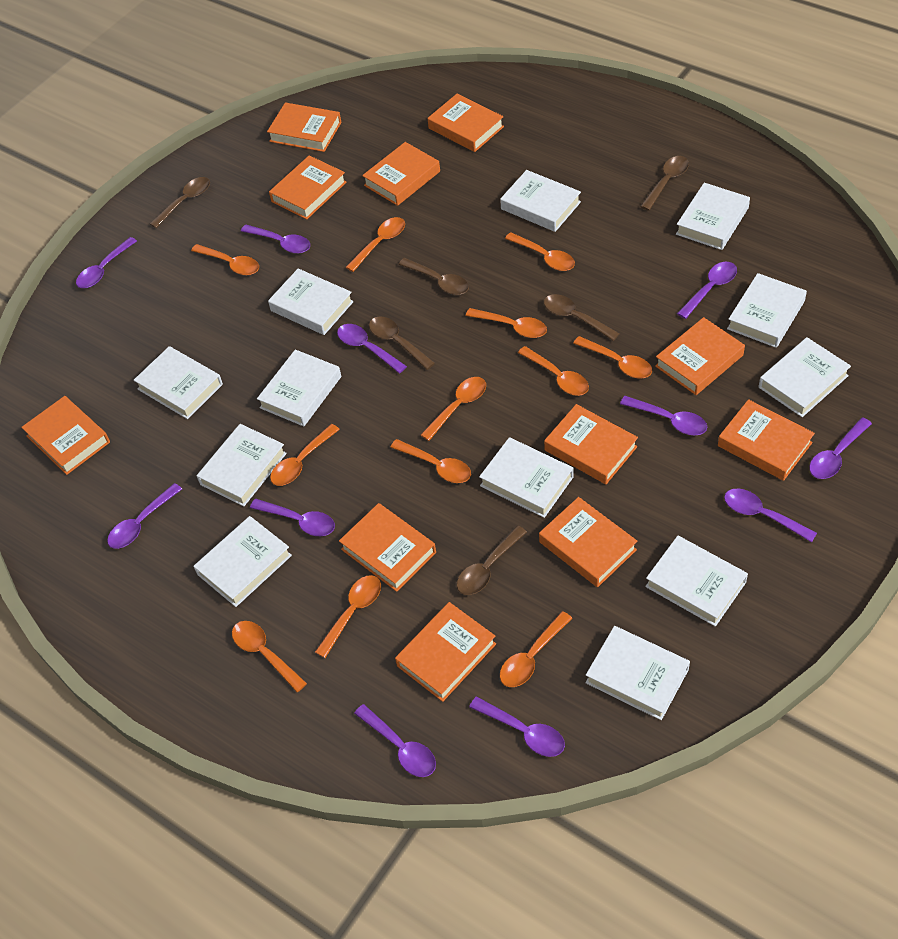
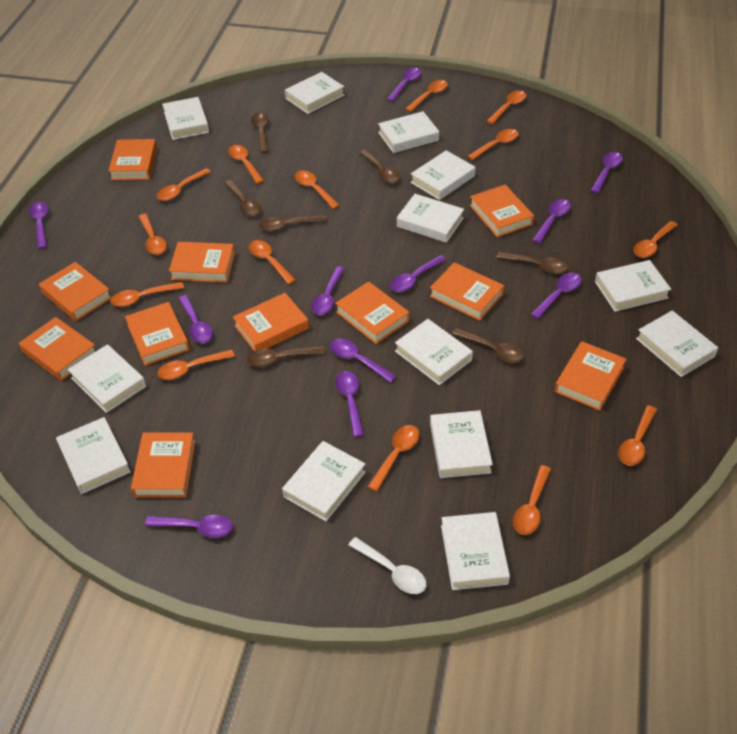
brown spoon: 6 -> 7
orange spoon: 12 -> 14
white book: 12 -> 13
white spoon: 0 -> 1

